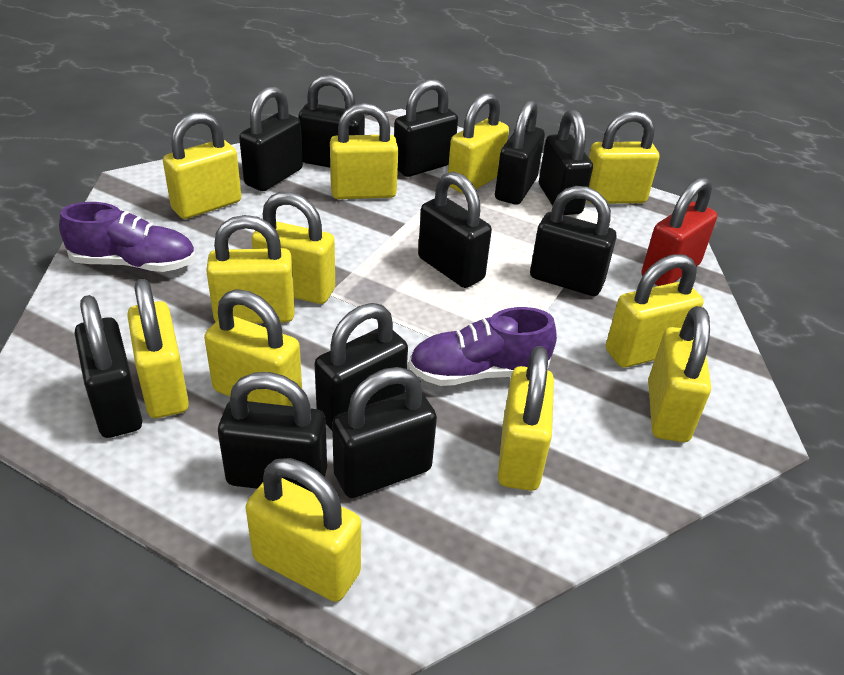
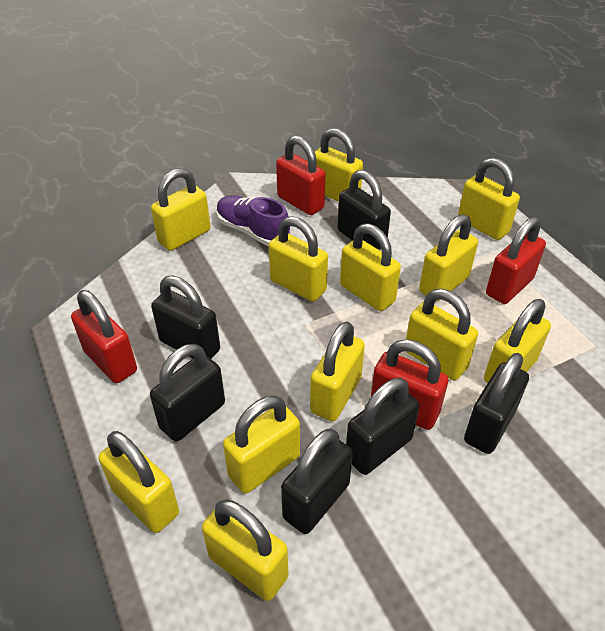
black padlock: 11 -> 6
purple shoe: 2 -> 1
red padlock: 1 -> 4

